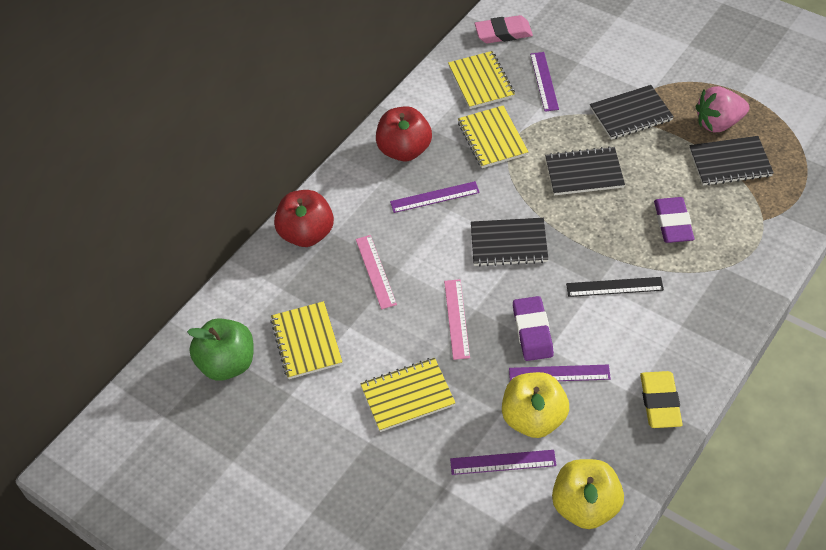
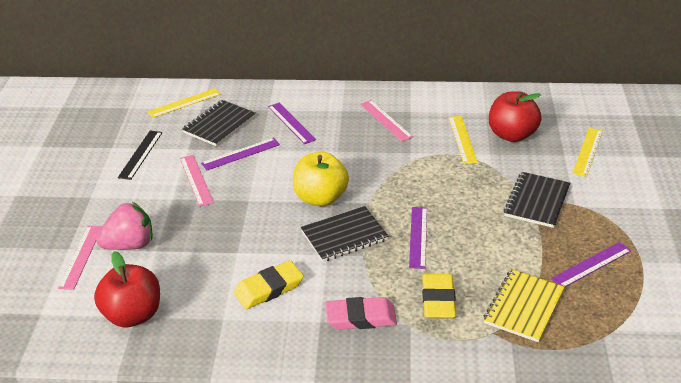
black notebook: 4 -> 3
green apple: 1 -> 0
pink ruler: 2 -> 3
purple eraser: 2 -> 0
yellow apple: 2 -> 1
yellow eraser: 1 -> 2
yellow notebook: 4 -> 1
yellow ruler: 0 -> 3

